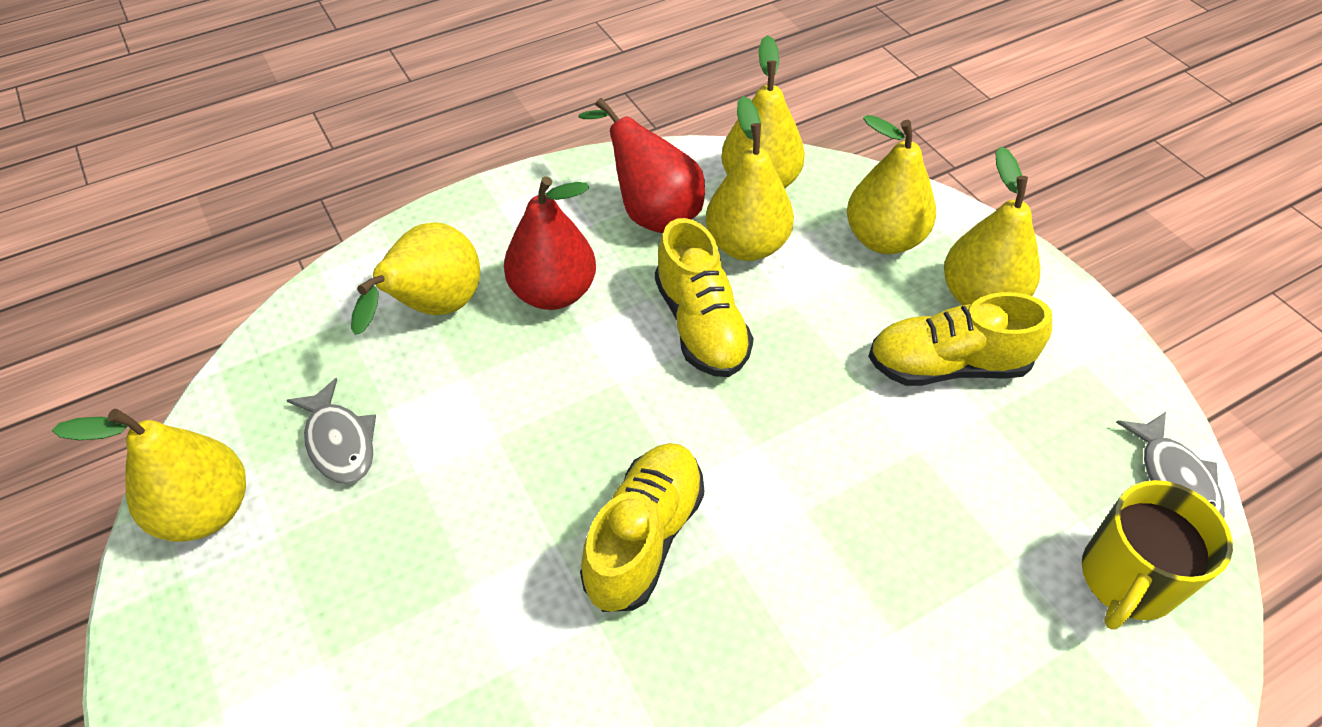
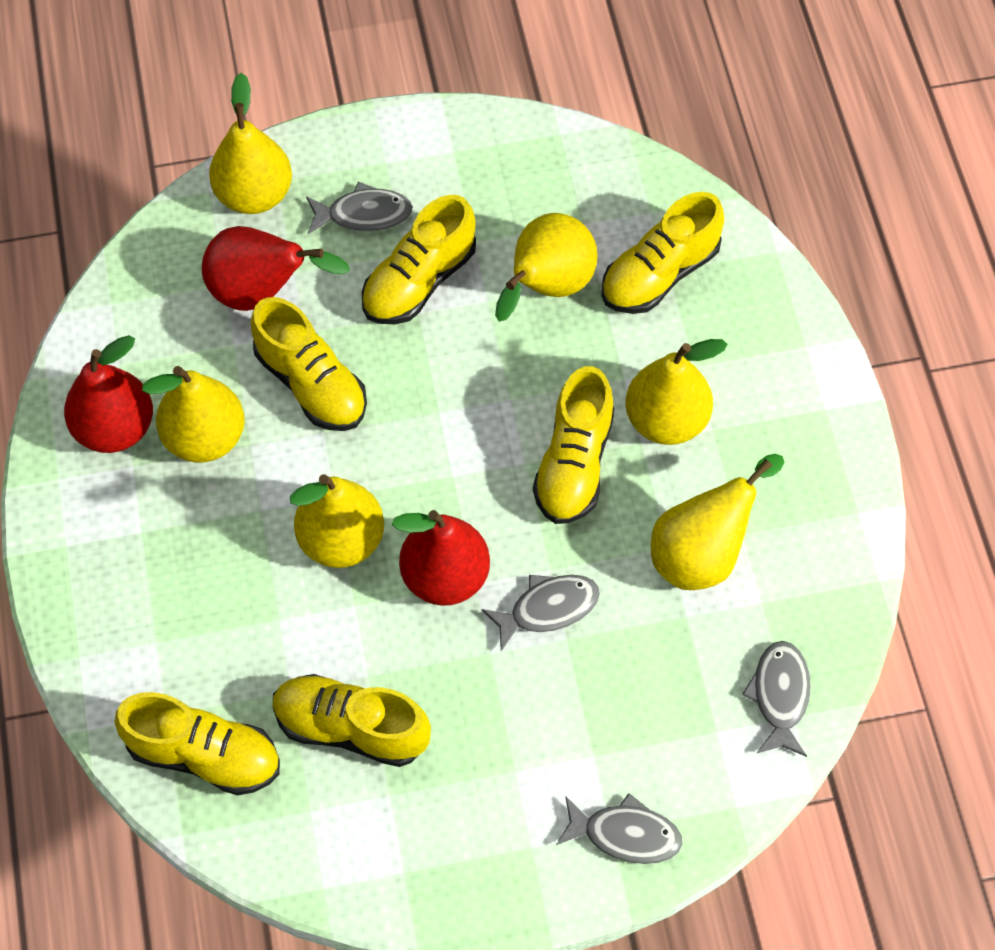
grey fish: 2 -> 4
red pear: 2 -> 3
yellow mug: 1 -> 0
yellow shoe: 3 -> 6

